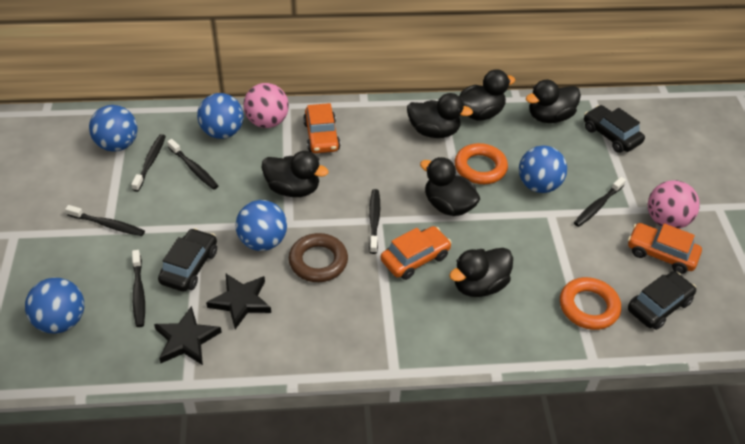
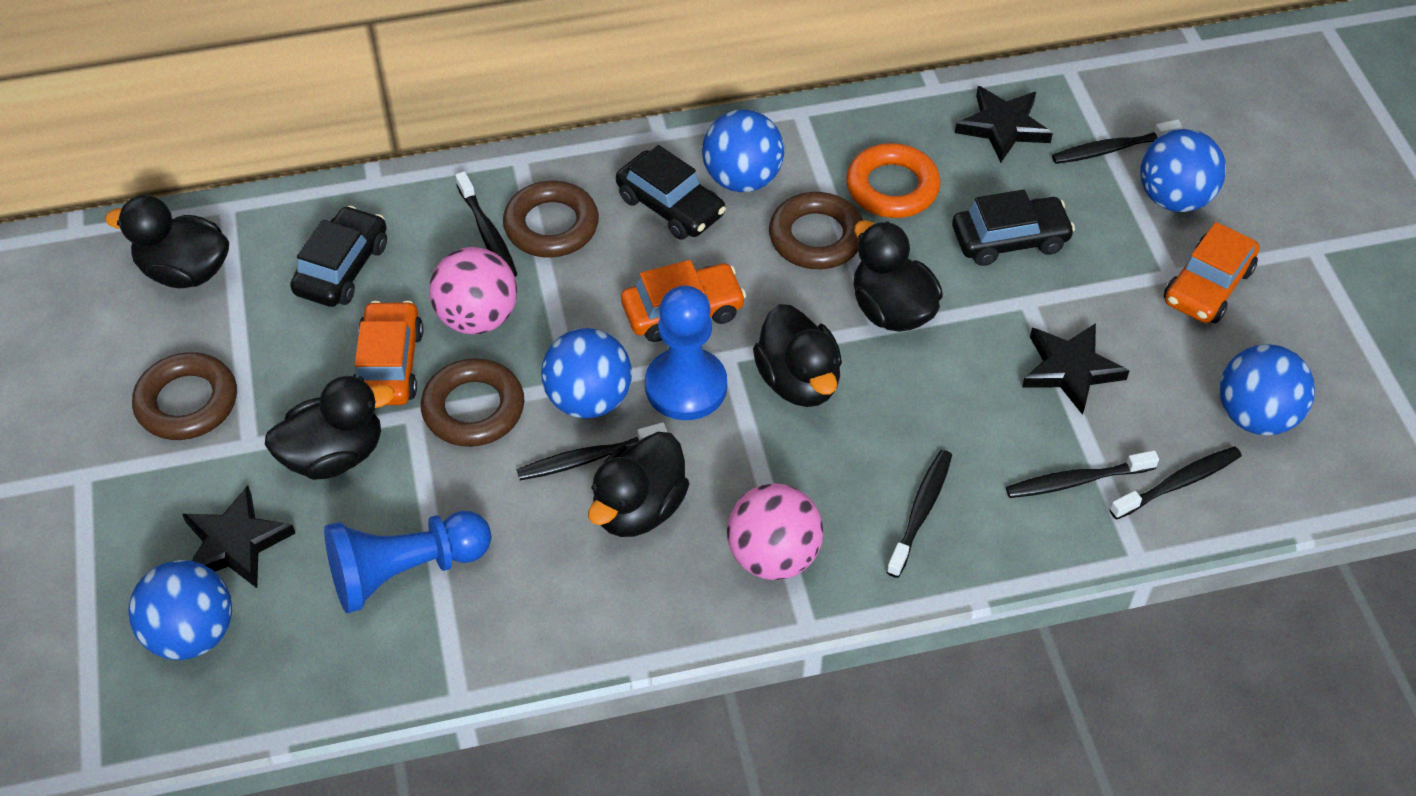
black duck: 6 -> 5
black star: 2 -> 3
blue pawn: 0 -> 2
brown ring: 1 -> 4
orange ring: 2 -> 1

